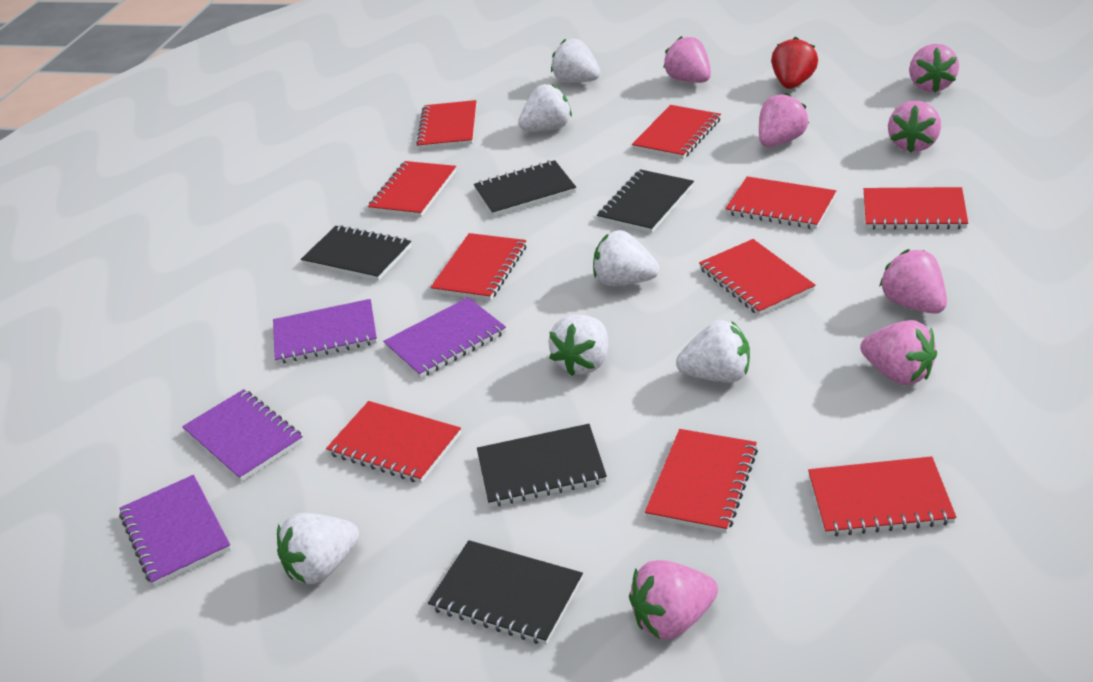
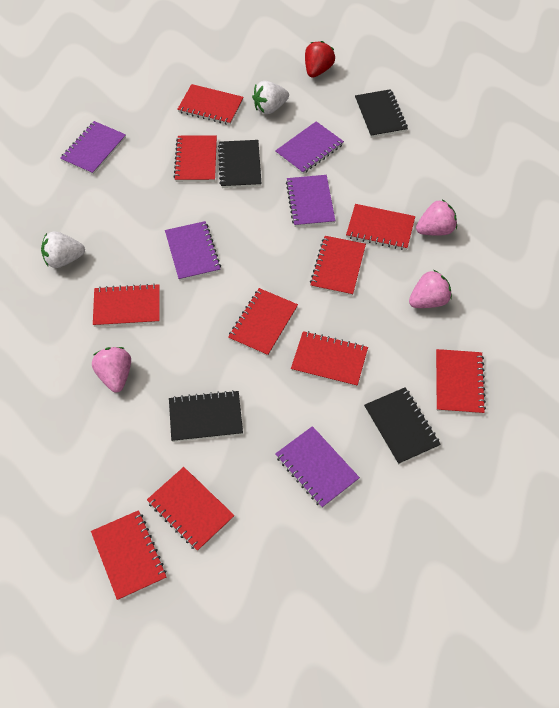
black notebook: 5 -> 4
pink strawberry: 7 -> 3
purple notebook: 4 -> 5
white strawberry: 6 -> 2

